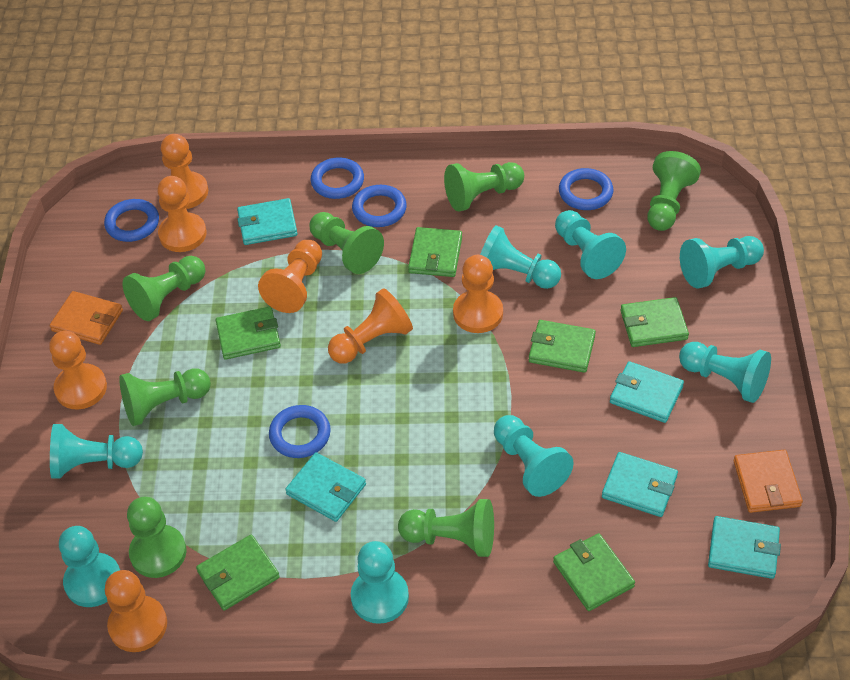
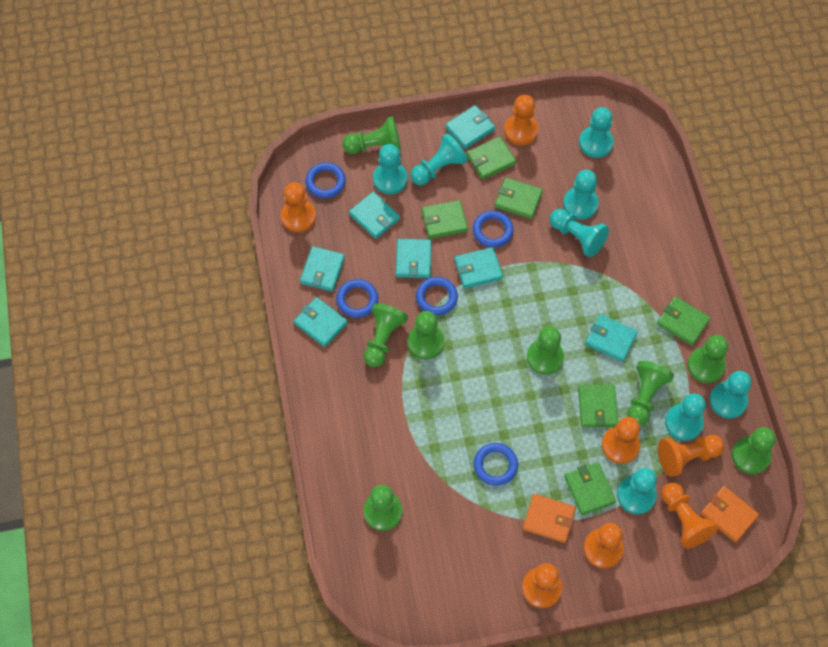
green pawn: 7 -> 8
turquoise wallet: 5 -> 7

